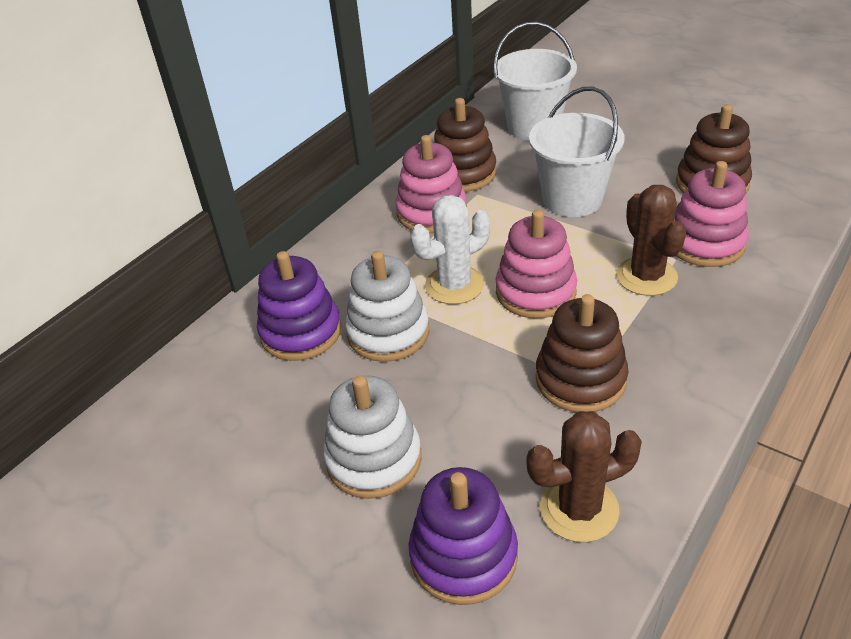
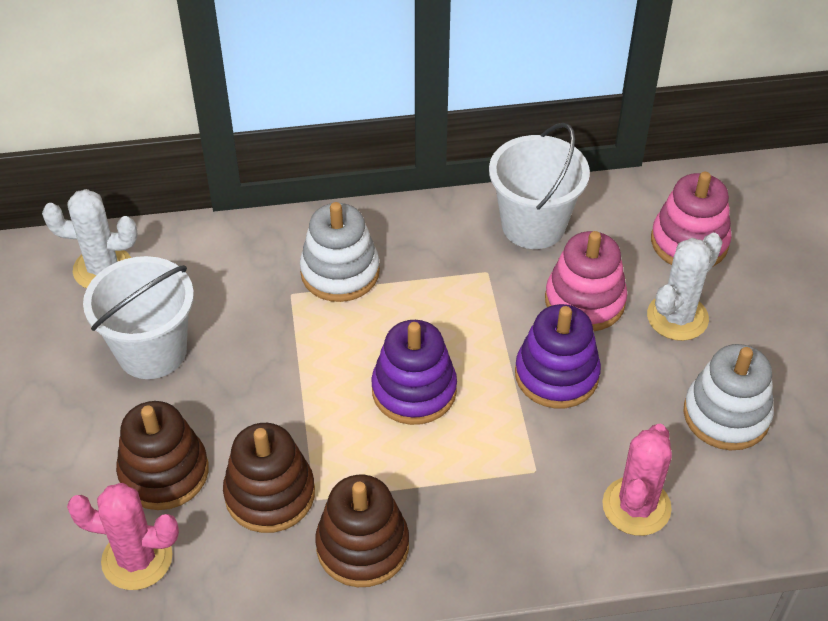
brown cactus: 2 -> 0
pink cactus: 0 -> 2
pink stacking toy: 3 -> 2
white cactus: 1 -> 2

